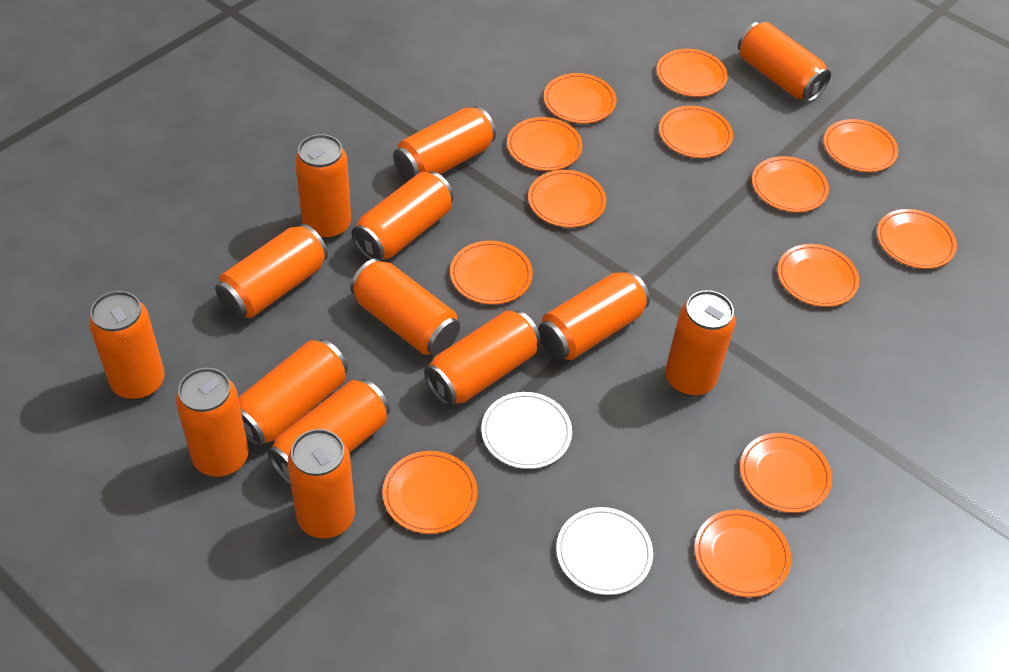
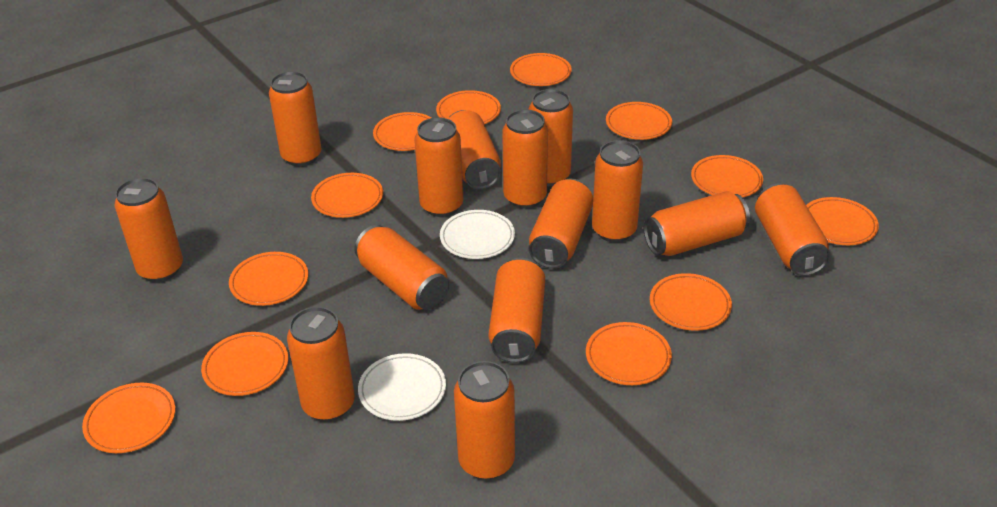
orange plate: 13 -> 12

